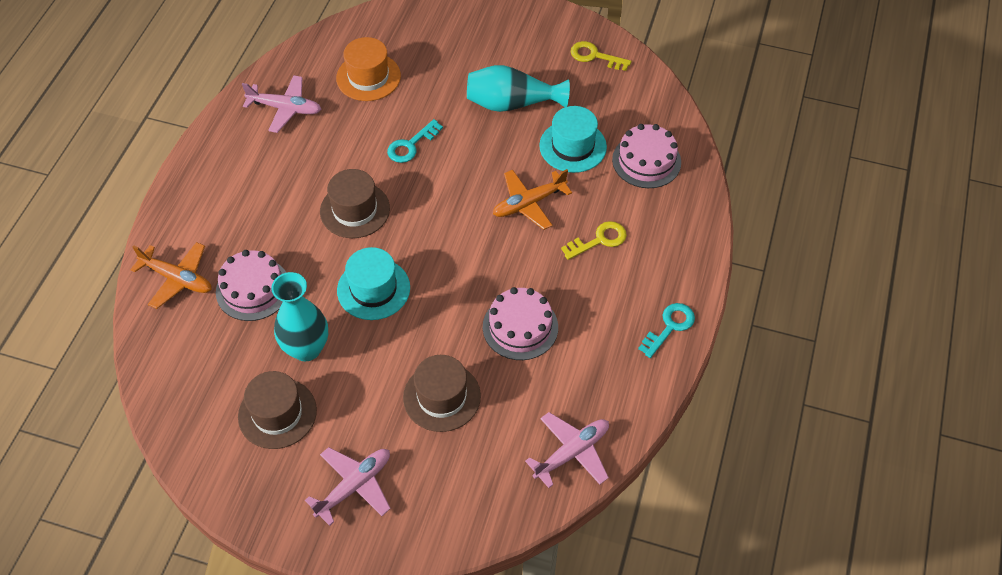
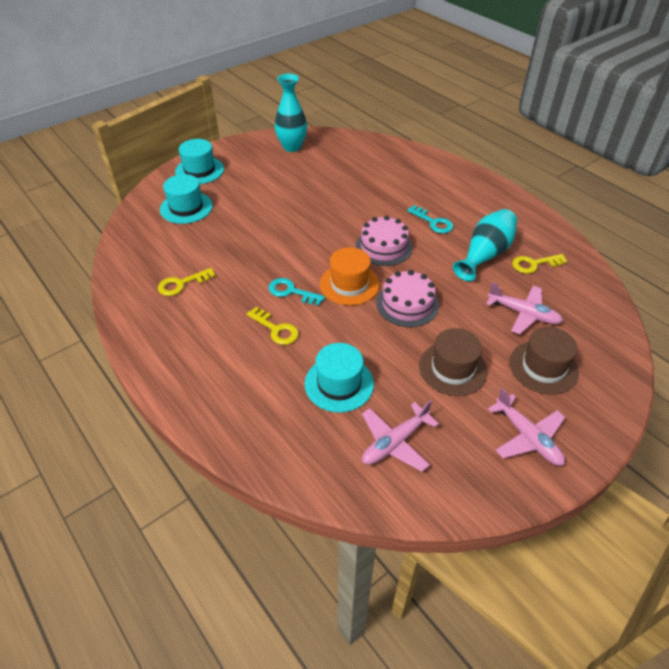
brown hat: 3 -> 2
orange plane: 2 -> 0
pink cake: 3 -> 2
turquoise hat: 2 -> 3
yellow key: 2 -> 3

